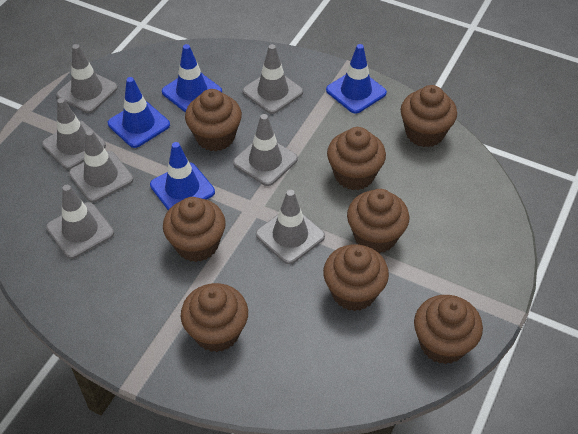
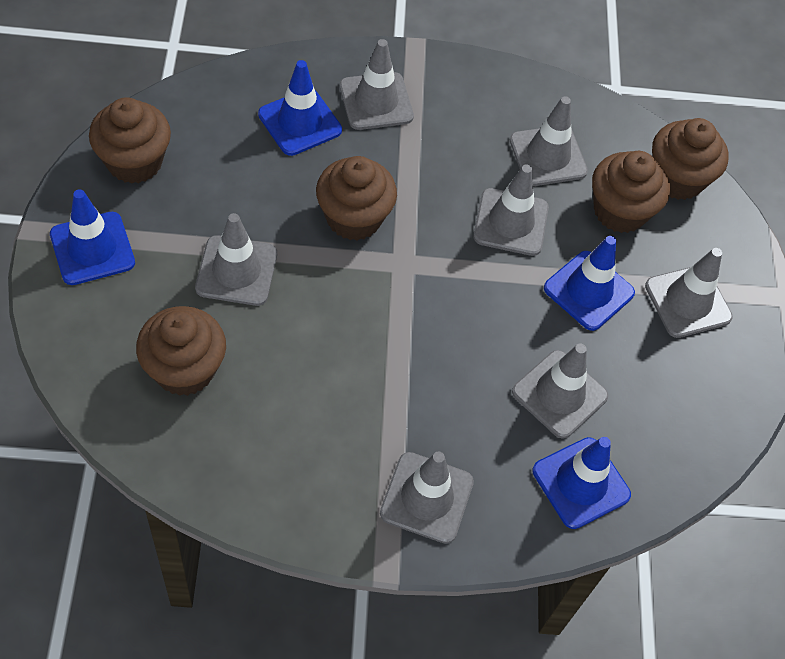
brown cupcake: 8 -> 5

